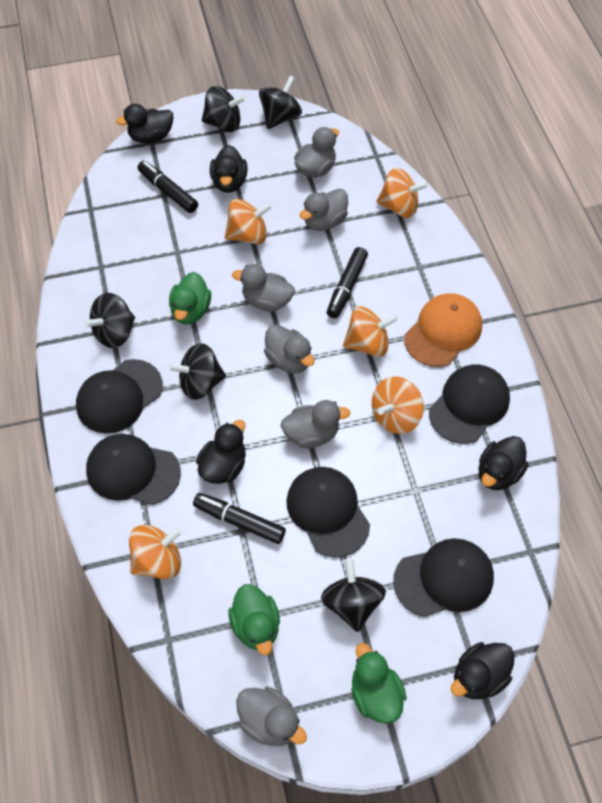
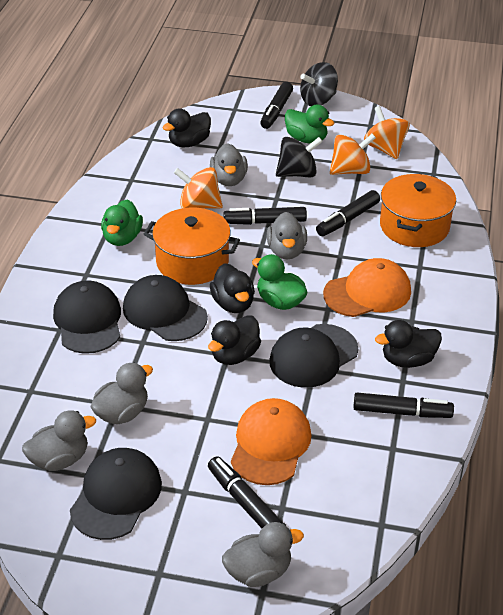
black cap: 5 -> 4
black duck: 5 -> 4
black marker: 3 -> 5
black spinning top: 5 -> 2
grey duck: 6 -> 5
orange cap: 1 -> 2
orange pot: 0 -> 2
orange spinning top: 5 -> 3

